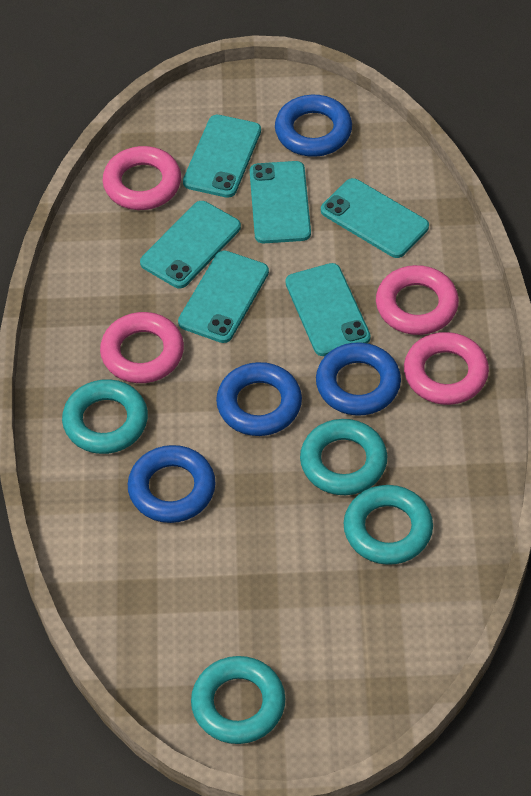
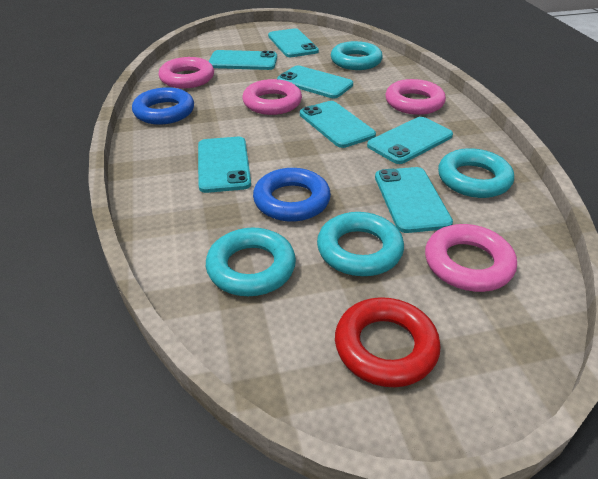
blue ring: 4 -> 2
red ring: 0 -> 1
turquoise phone: 6 -> 7

